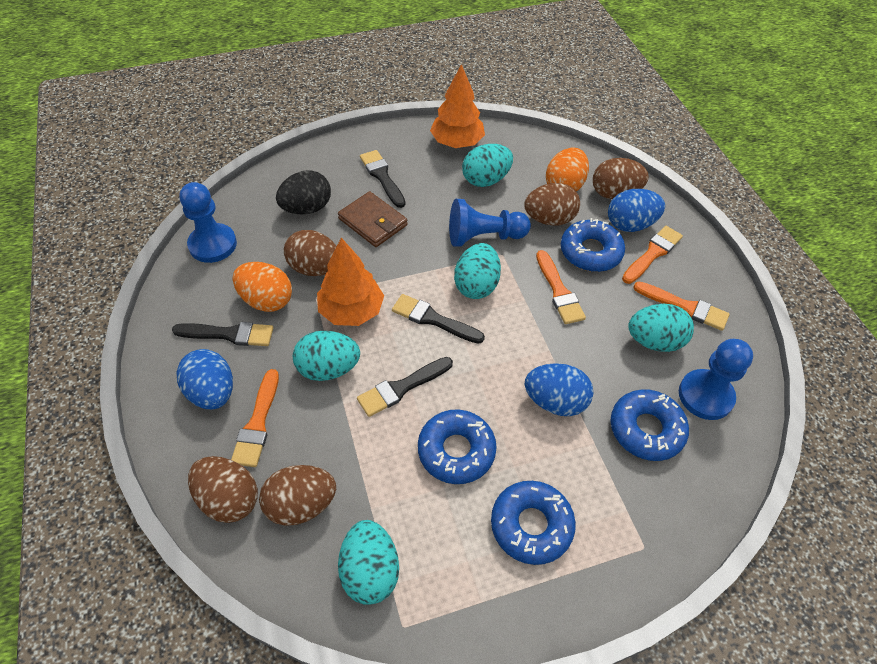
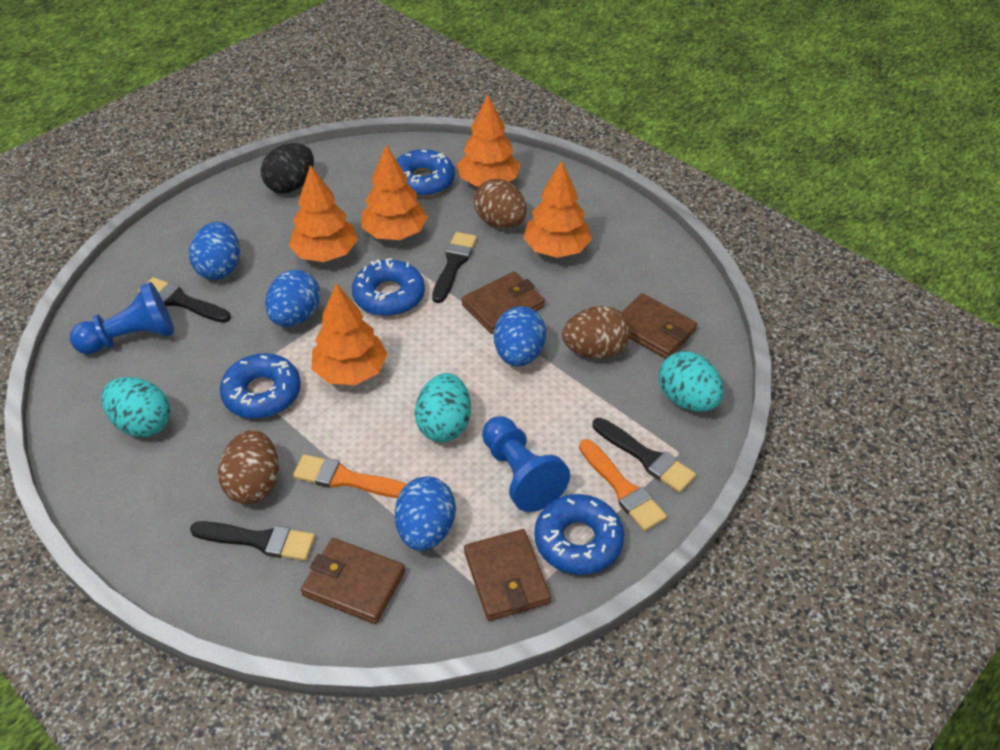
blue egg: 3 -> 4
blue pawn: 3 -> 2
brown egg: 5 -> 3
brown wallet: 1 -> 4
orange brush: 4 -> 2
orange egg: 2 -> 0
orange tree: 2 -> 5
turquoise egg: 5 -> 3

